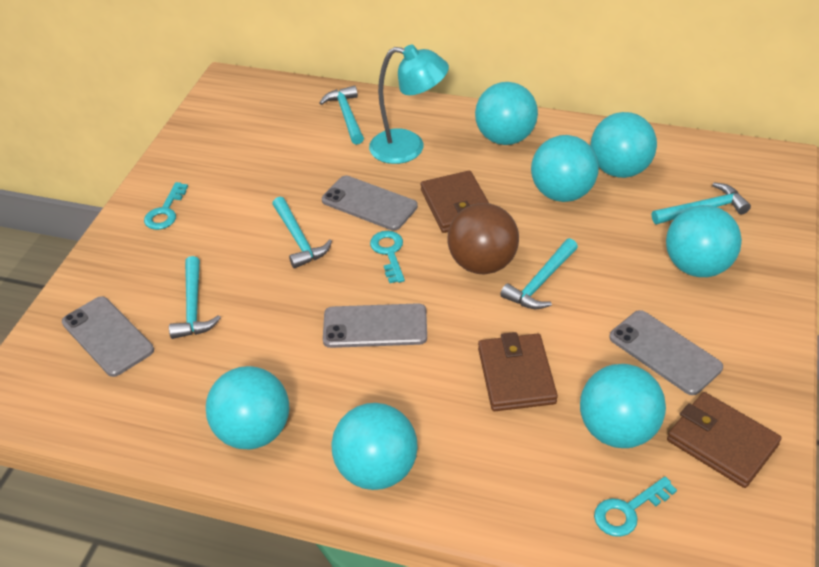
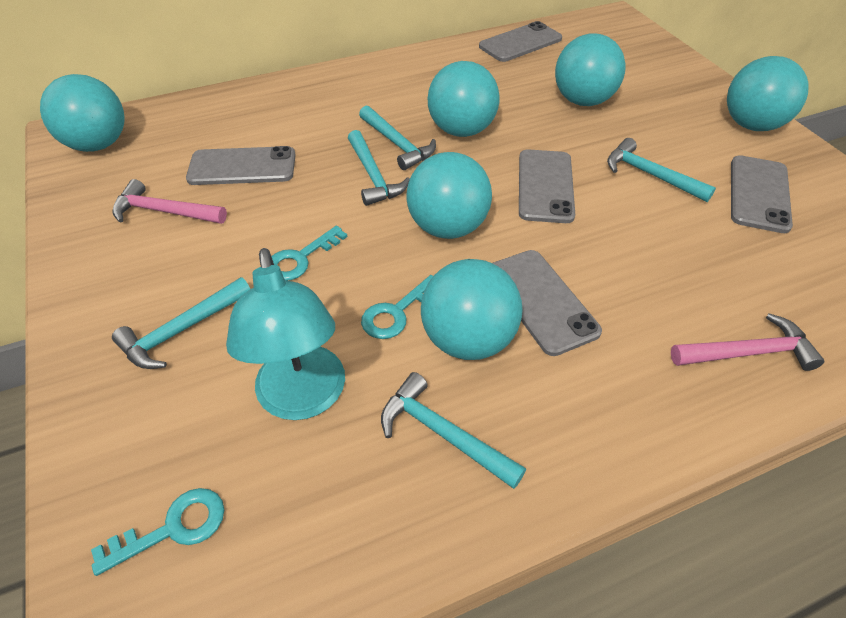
brown ball: 1 -> 0
brown wallet: 3 -> 0
grey phone: 4 -> 5
pink hammer: 0 -> 2
turquoise ball: 7 -> 6

